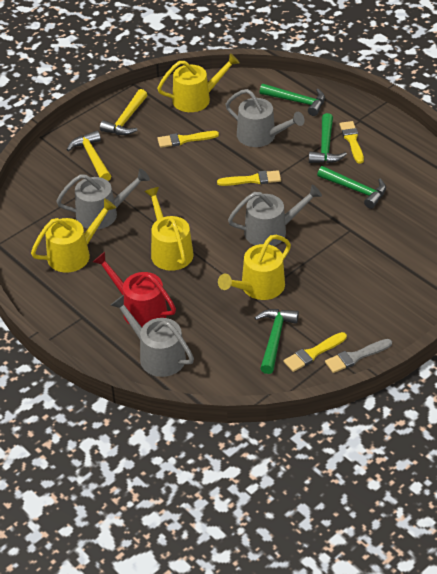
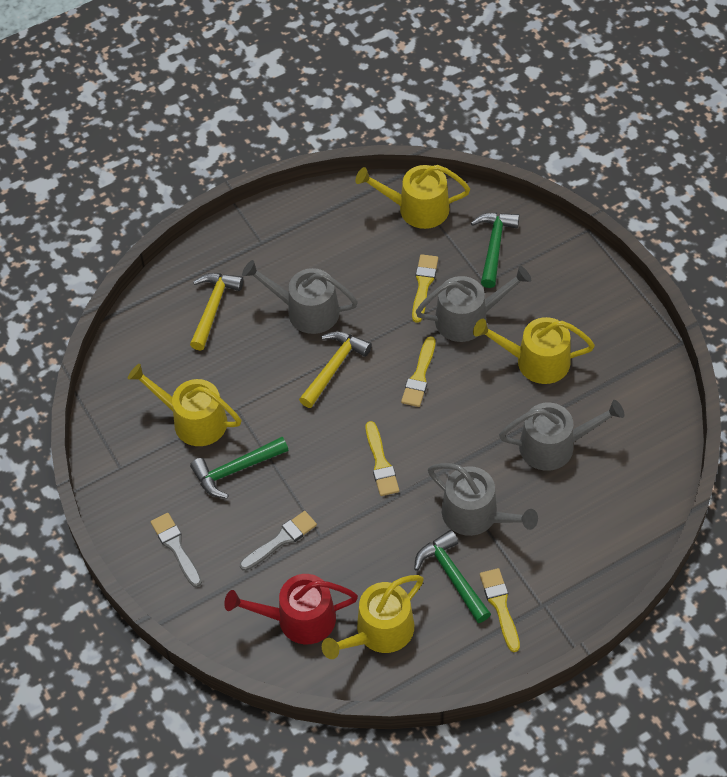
green hammer: 4 -> 3
grey brush: 1 -> 2

